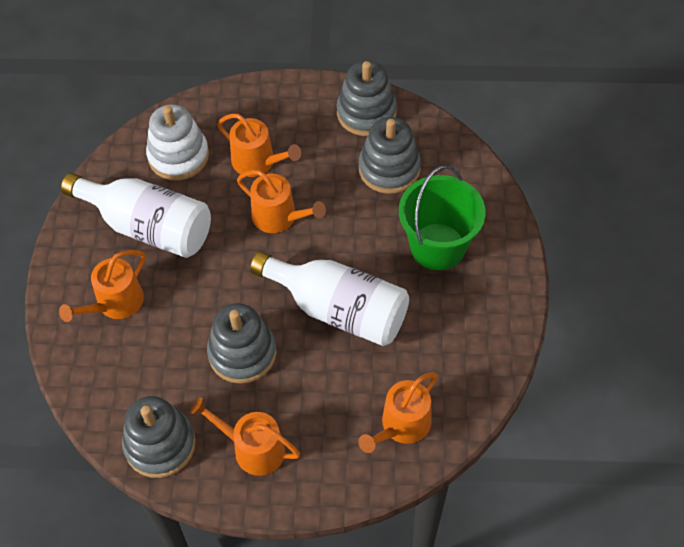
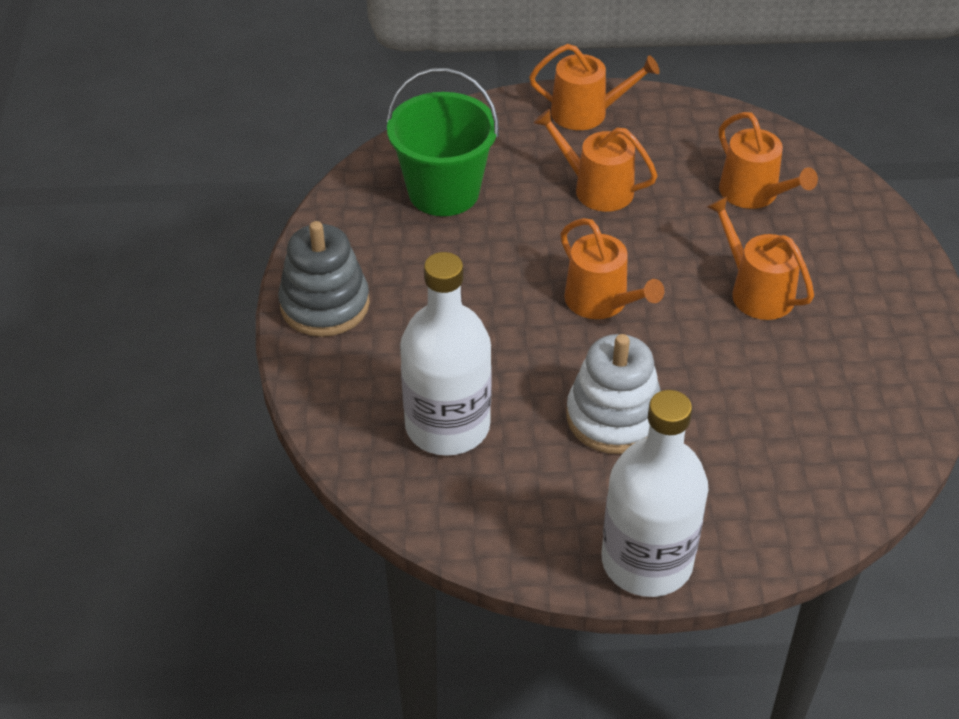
grey stacking toy: 4 -> 1

